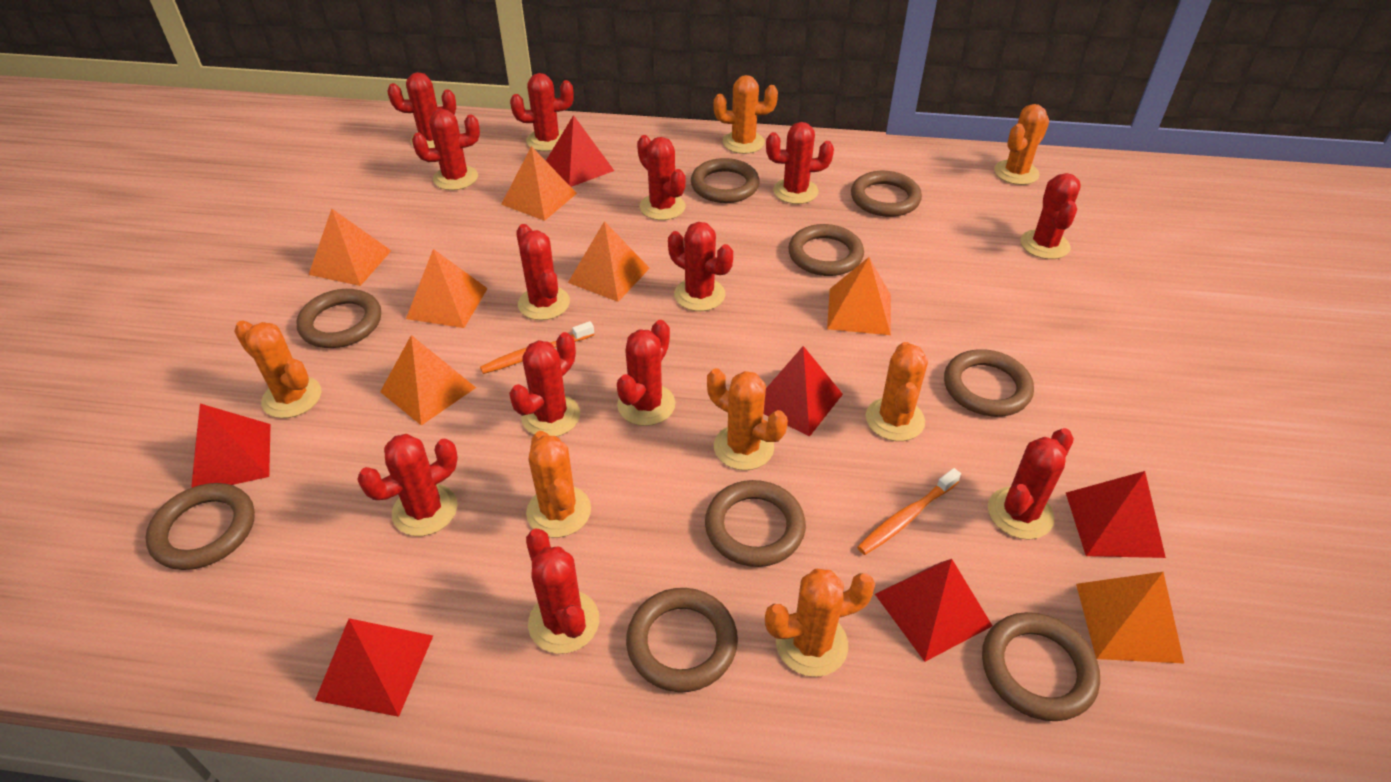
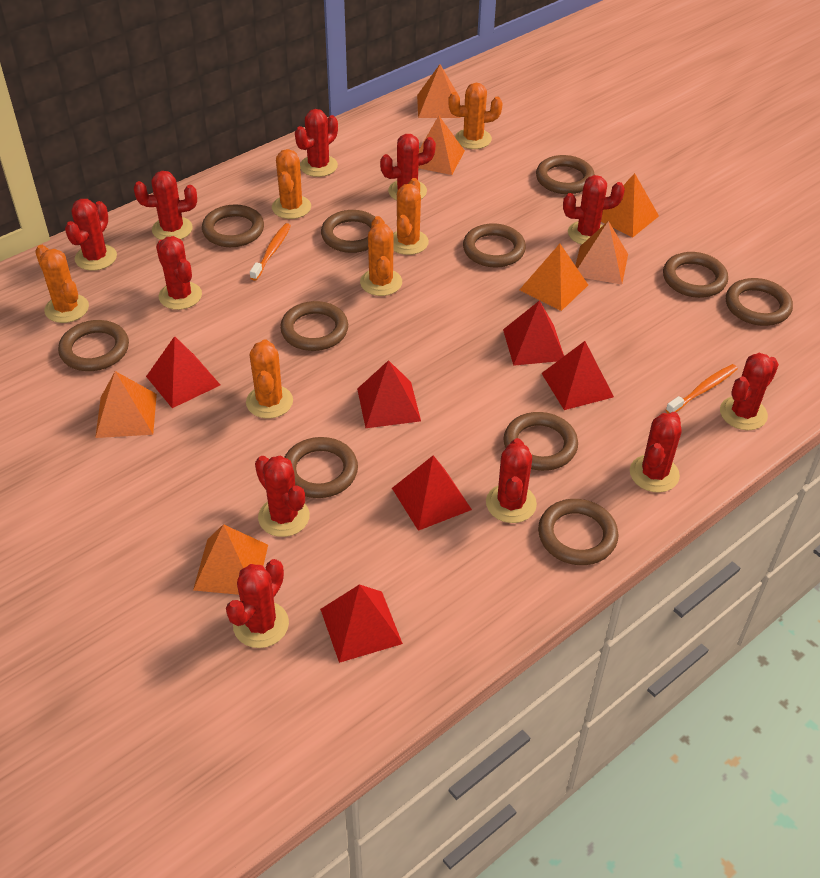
brown ring: 9 -> 11
orange cactus: 7 -> 6
red cactus: 13 -> 11

